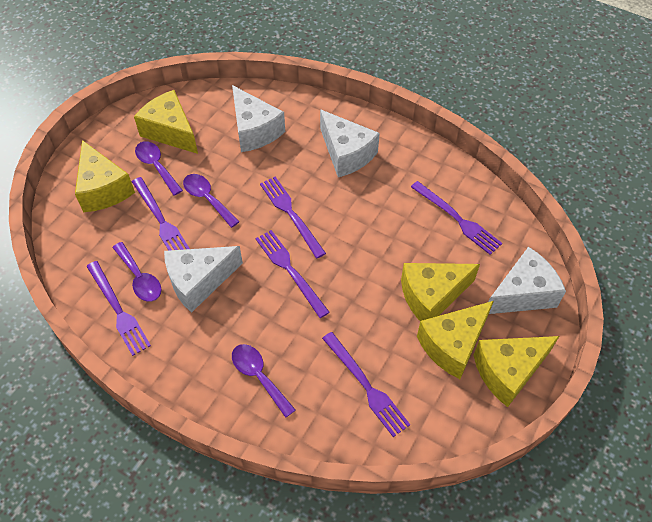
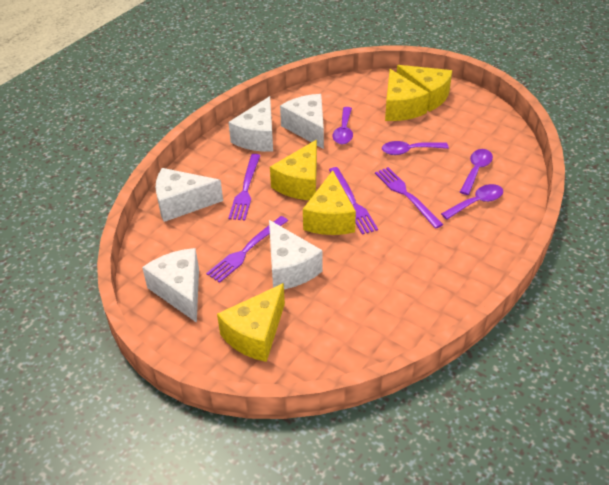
purple fork: 6 -> 4
white cheese: 4 -> 5

